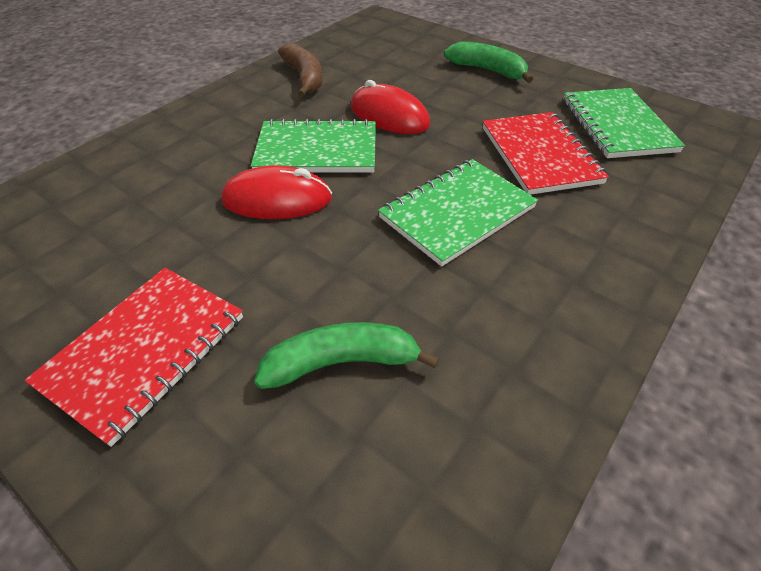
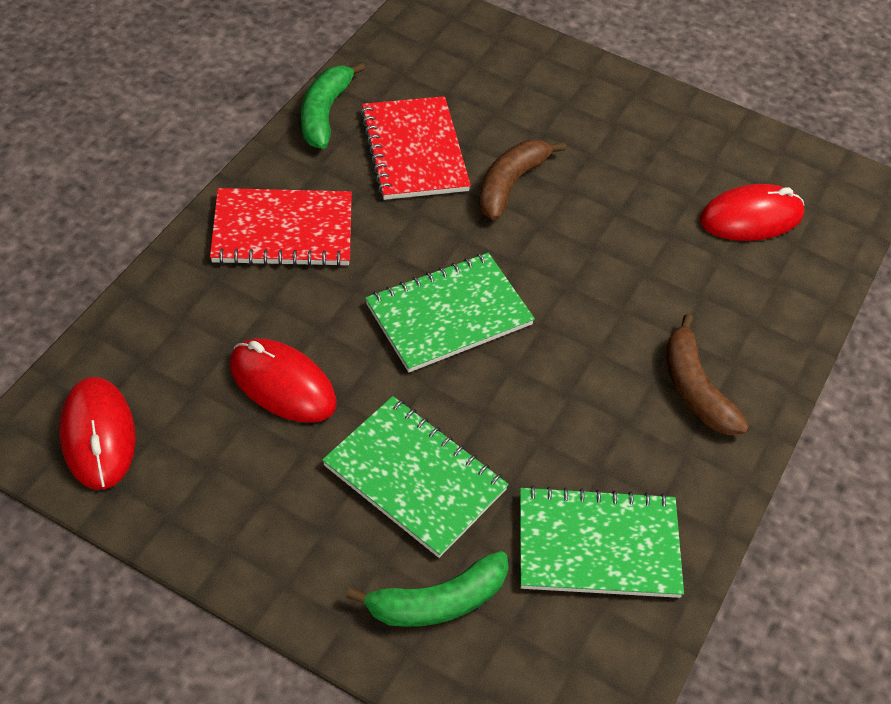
brown banana: 1 -> 2
red mouse: 2 -> 3

